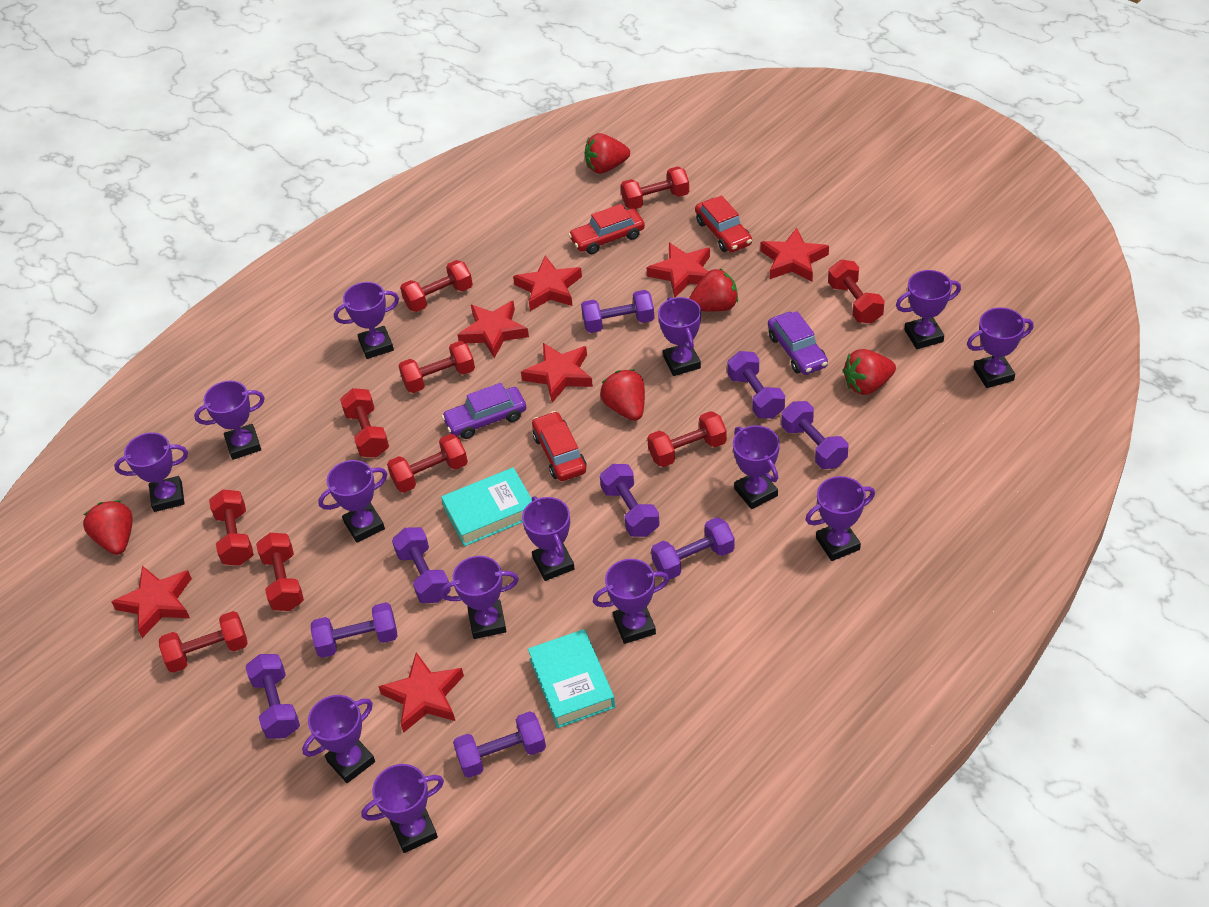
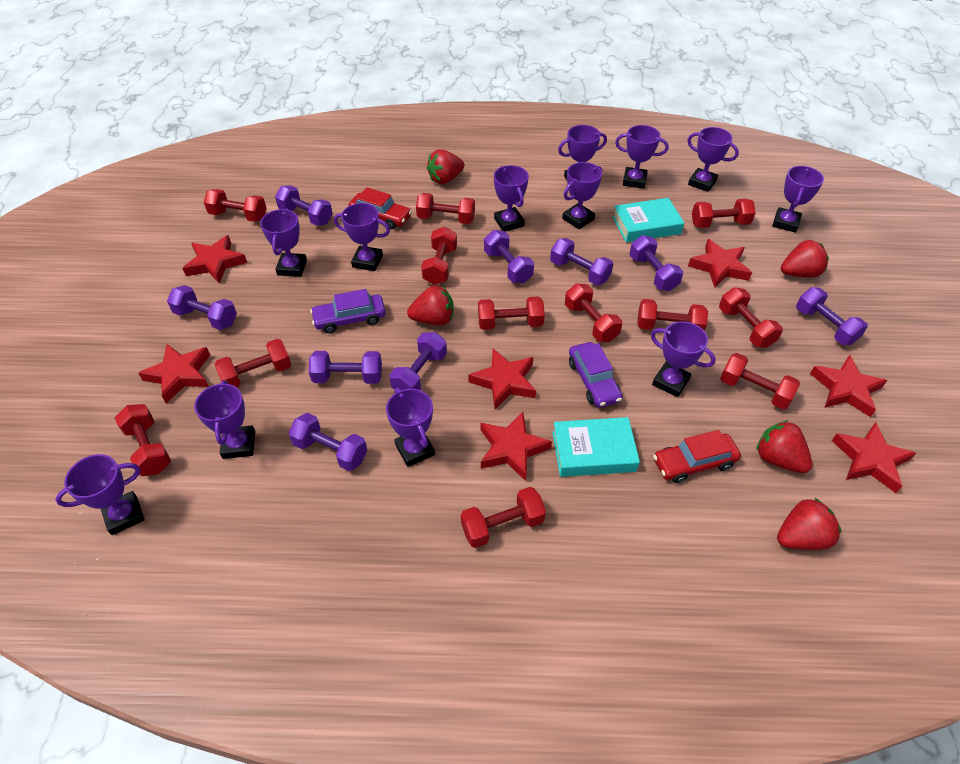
purple trophy: 14 -> 12
red car: 3 -> 2
red dumbbell: 10 -> 12

